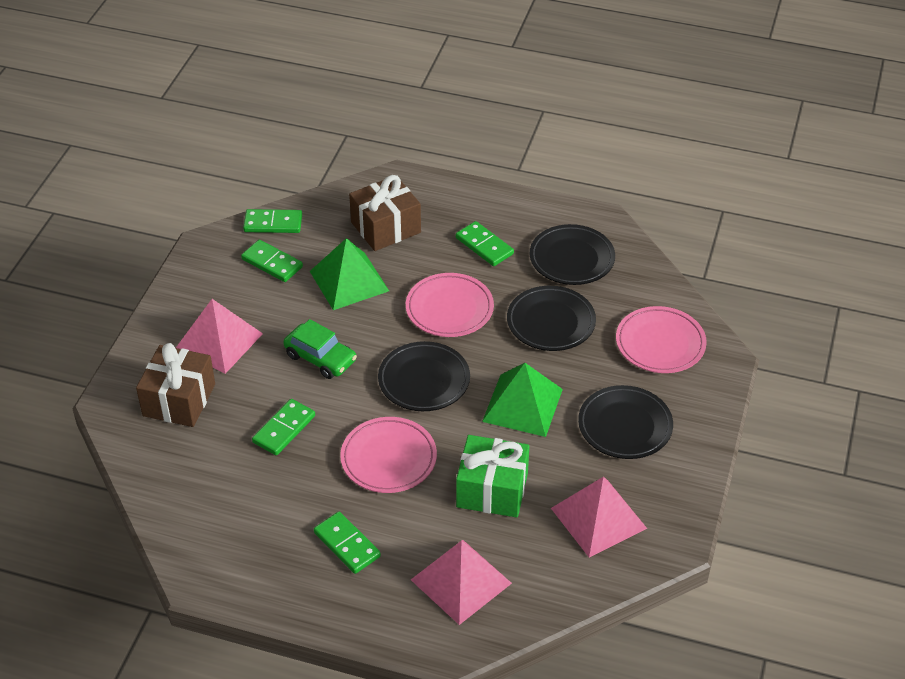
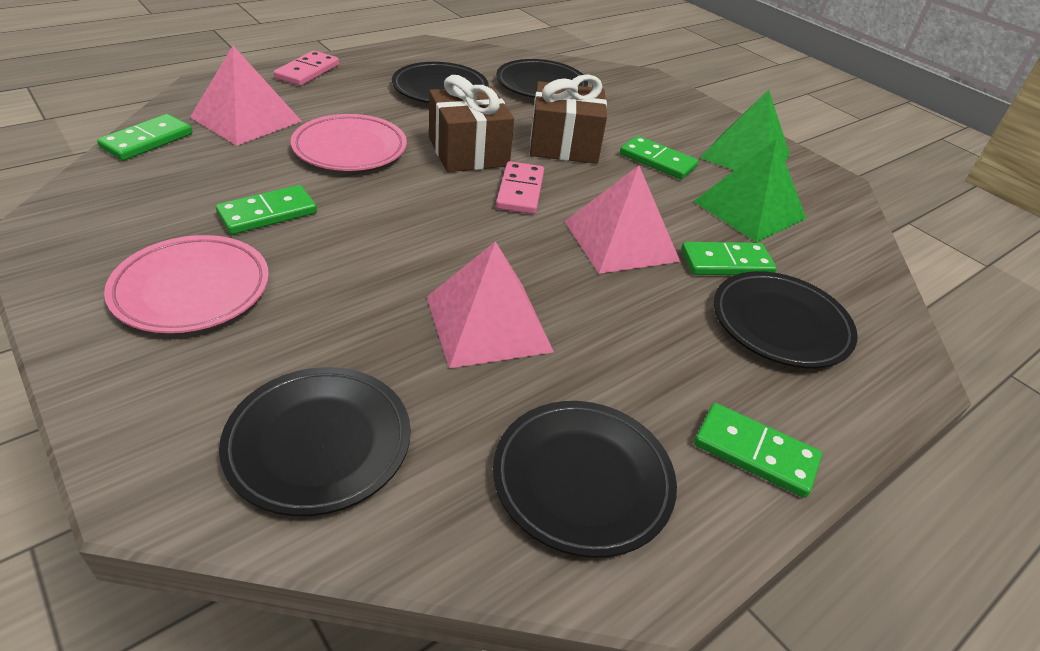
black plate: 4 -> 5
green car: 1 -> 0
green gift: 1 -> 0
pink domino: 0 -> 2
pink plate: 3 -> 2

